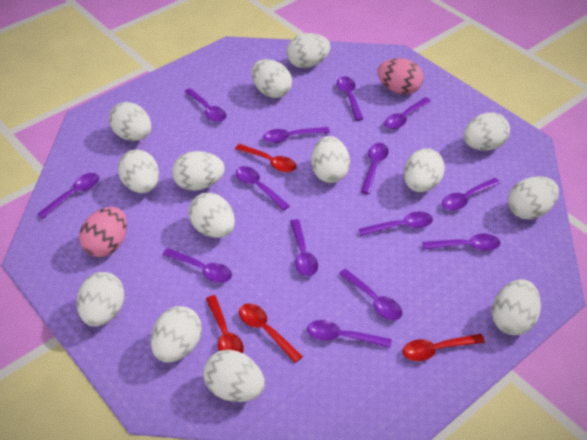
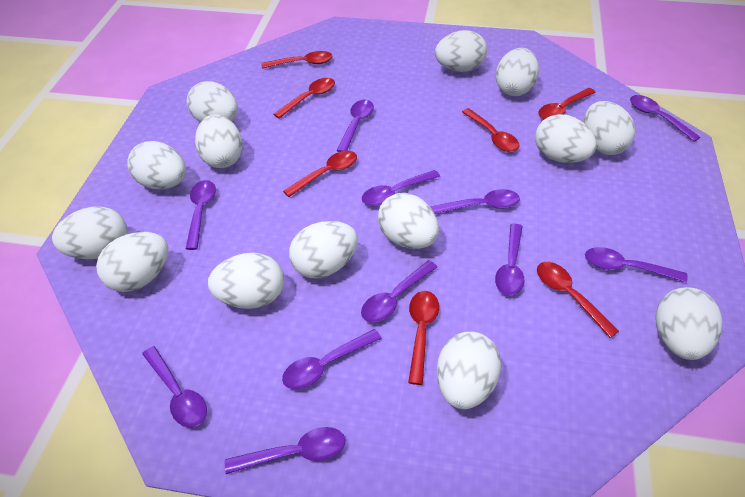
pink egg: 2 -> 0
purple spoon: 14 -> 11
red spoon: 4 -> 7

